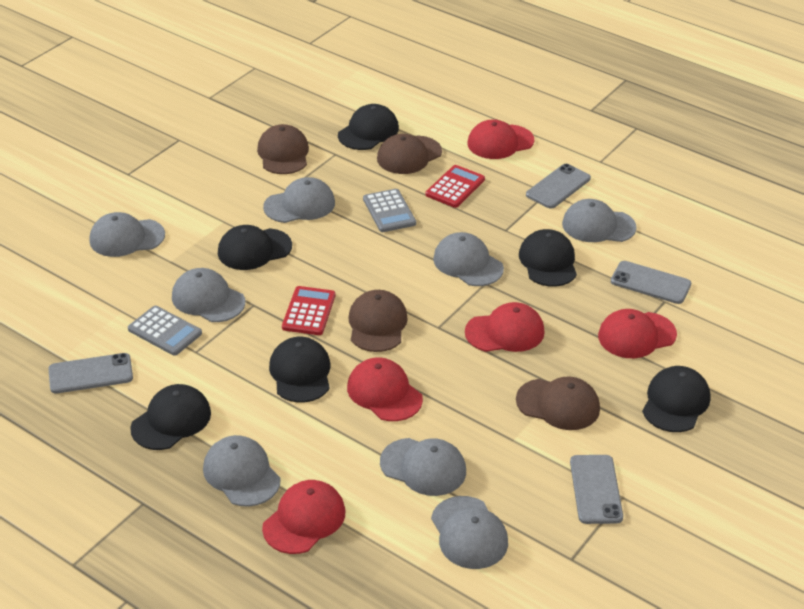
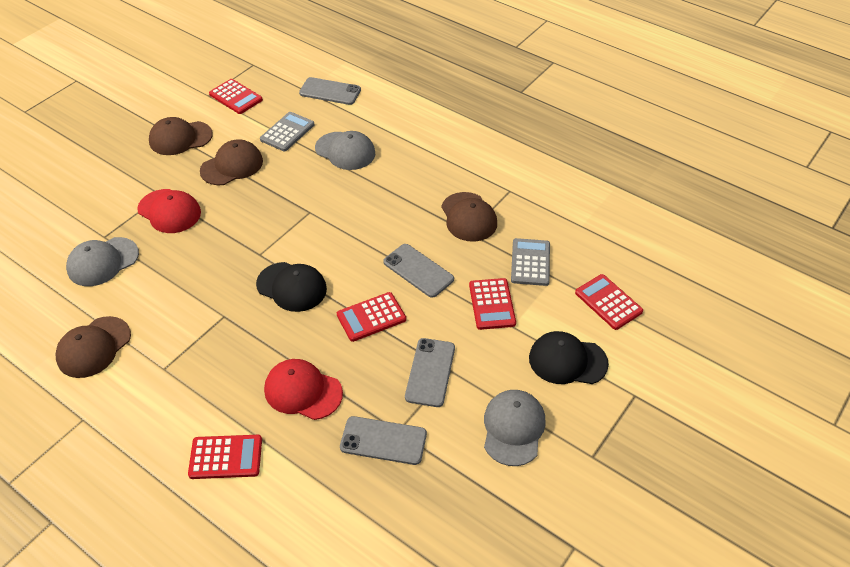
black cap: 6 -> 2
grey cap: 8 -> 3
red calculator: 2 -> 5
red cap: 5 -> 2

